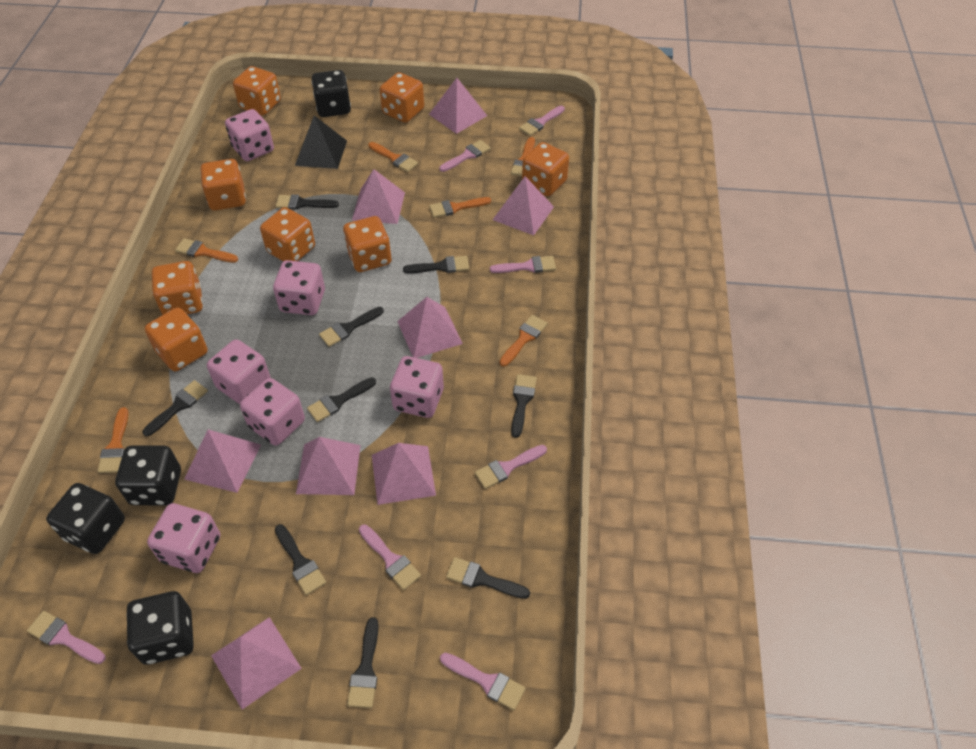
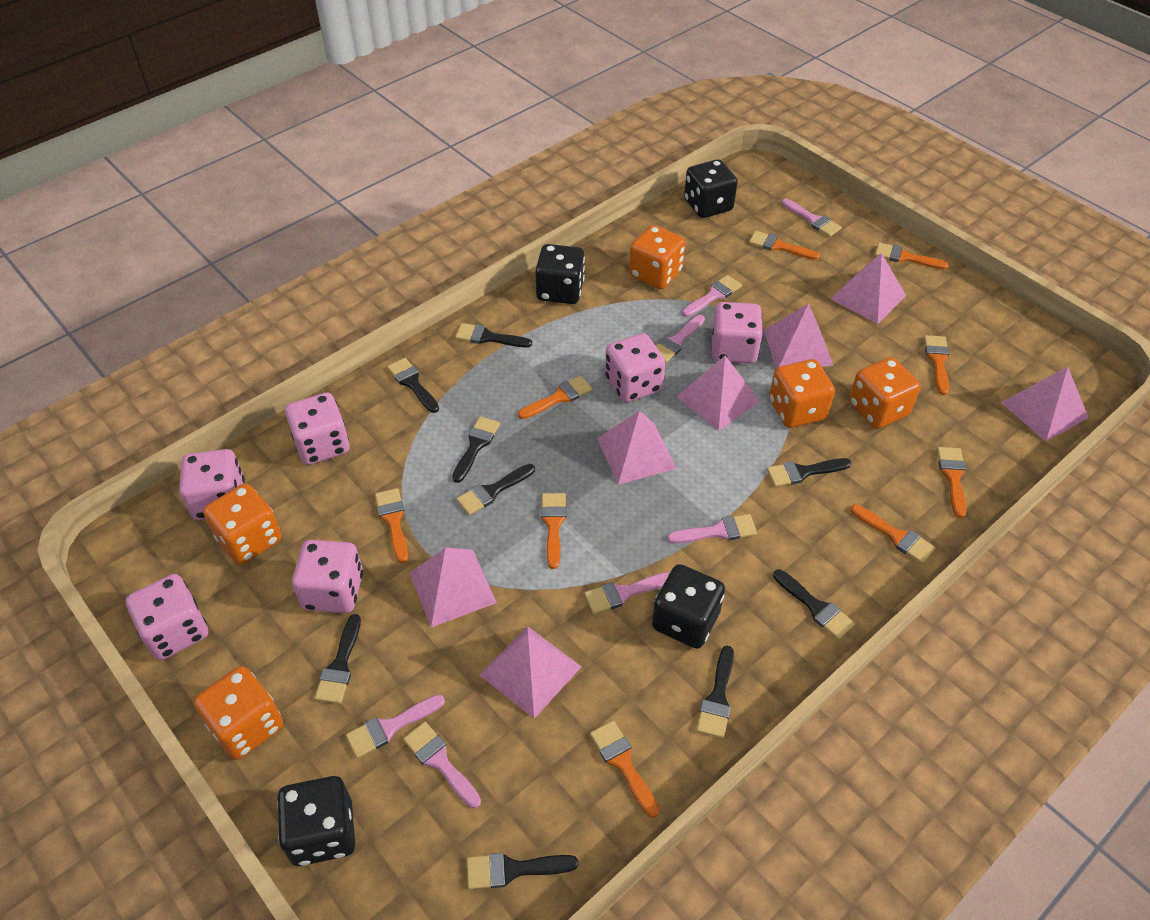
black pyramid: 1 -> 0
orange brush: 6 -> 9
orange dice: 8 -> 5
pink pyramid: 8 -> 7

